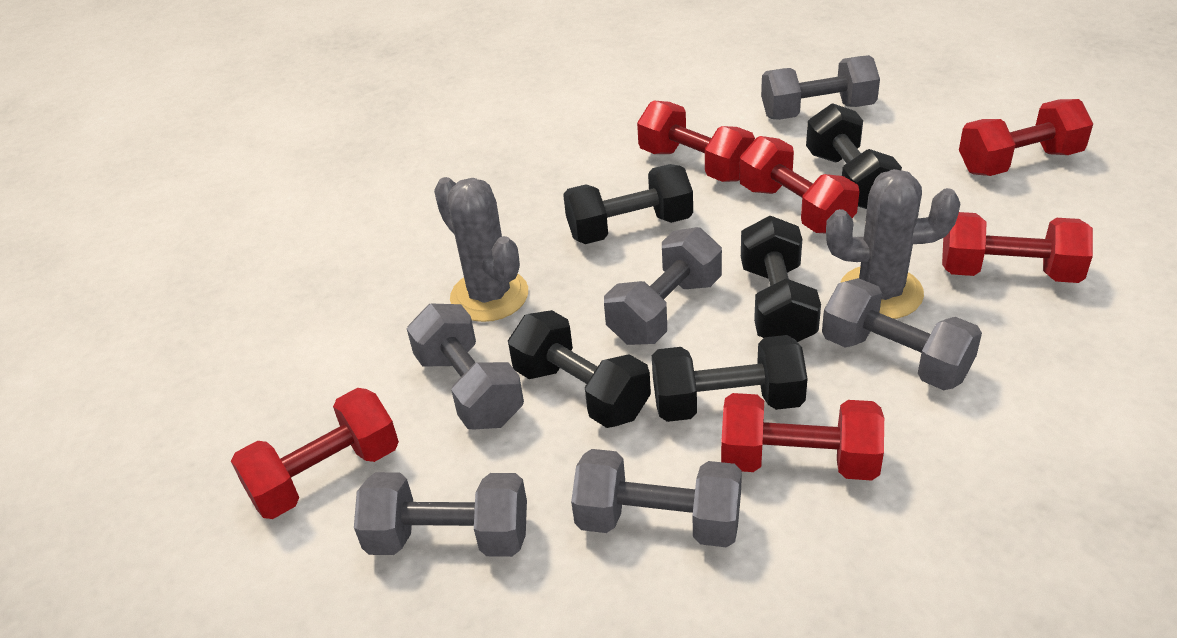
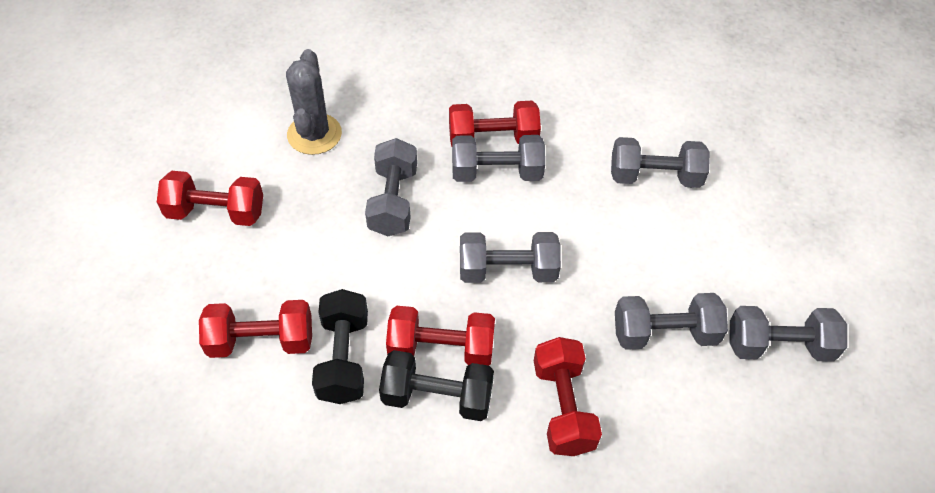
black dumbbell: 5 -> 2
grey cactus: 2 -> 1
red dumbbell: 6 -> 5

